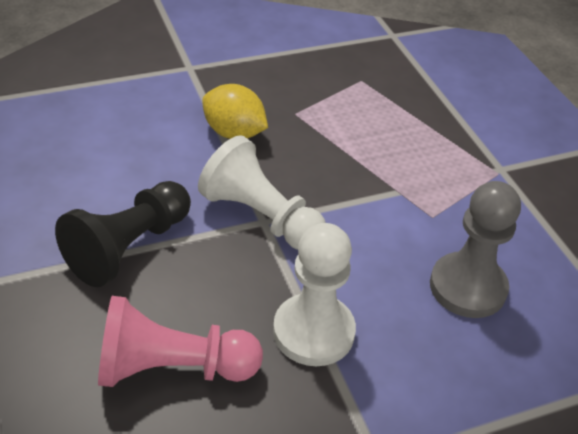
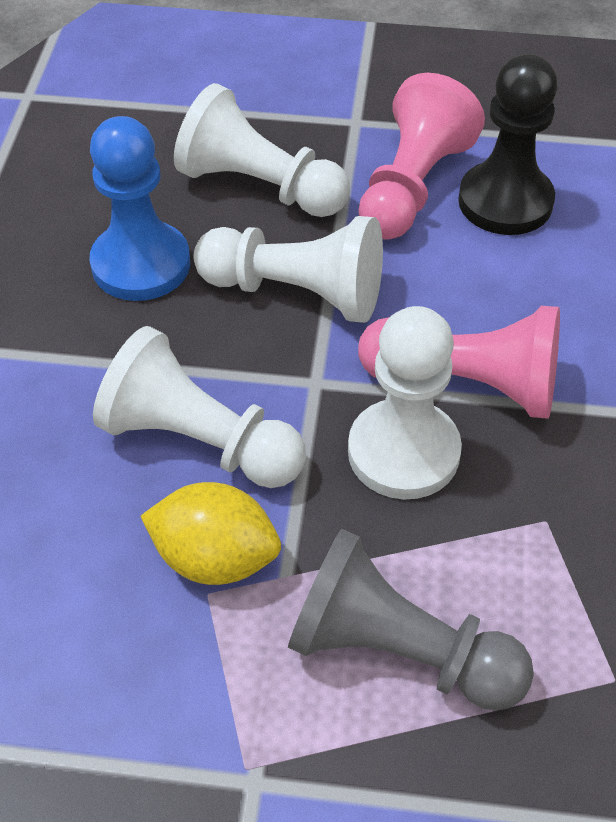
blue pawn: 0 -> 1
pink pawn: 1 -> 2
white pawn: 2 -> 4

